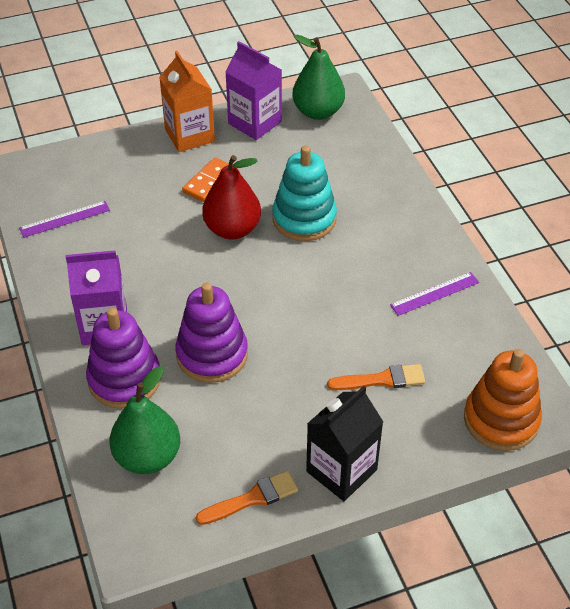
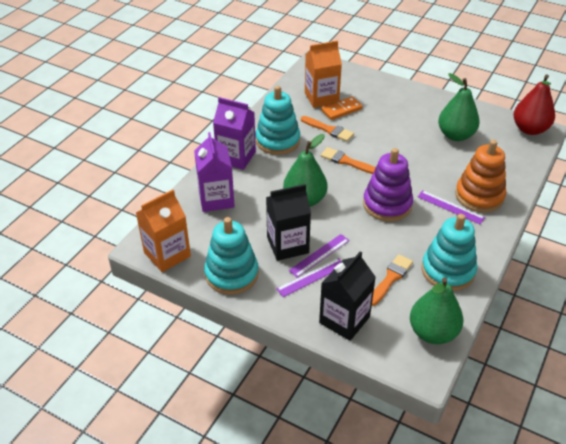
black carton: 1 -> 2
green pear: 2 -> 3
orange brush: 2 -> 3
orange carton: 1 -> 2
purple ruler: 2 -> 3
purple stacking toy: 2 -> 1
turquoise stacking toy: 1 -> 3

